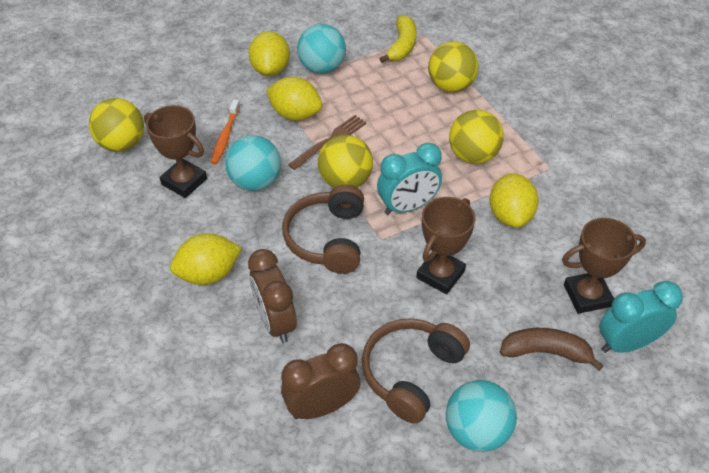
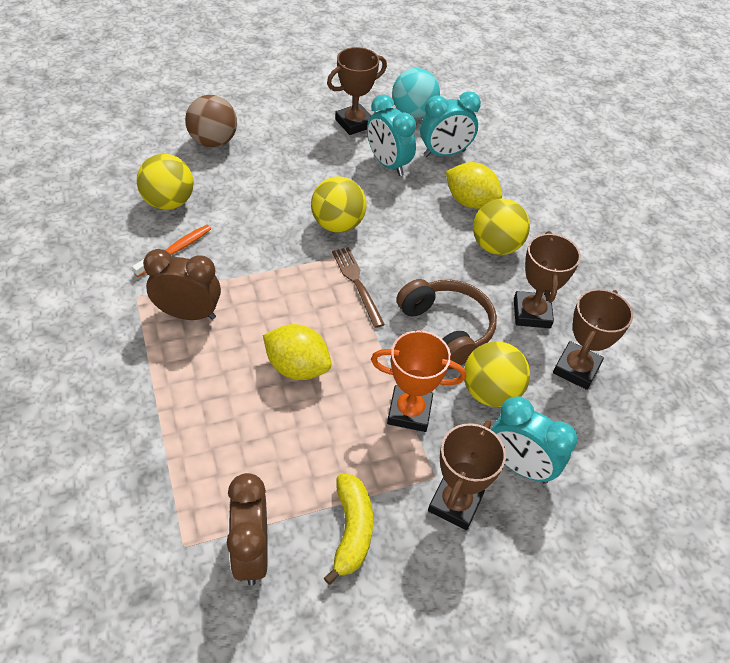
brown ball: 0 -> 1
brown banana: 1 -> 0
brown headphones: 2 -> 1
brown trophy: 3 -> 4
orange trophy: 0 -> 1
turquoise ball: 3 -> 1
turquoise clock: 2 -> 3
yellow lemon: 4 -> 2

